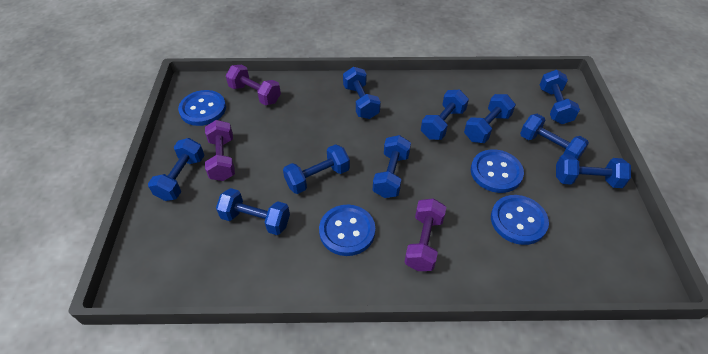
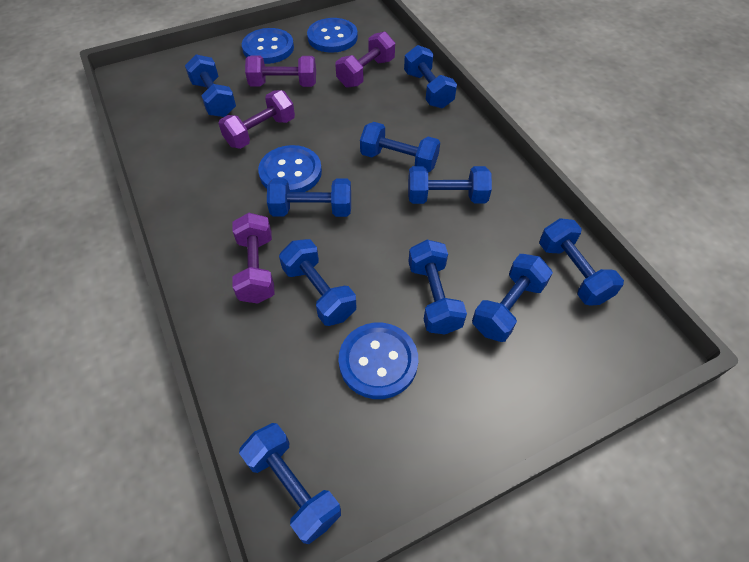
purple dumbbell: 3 -> 4

